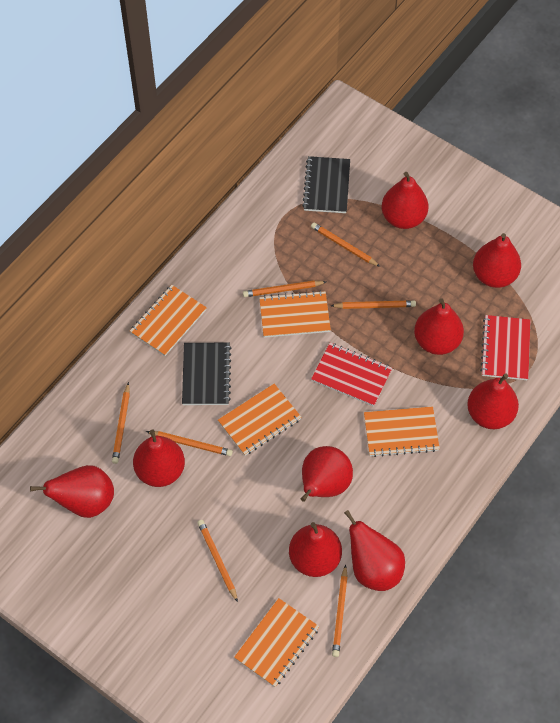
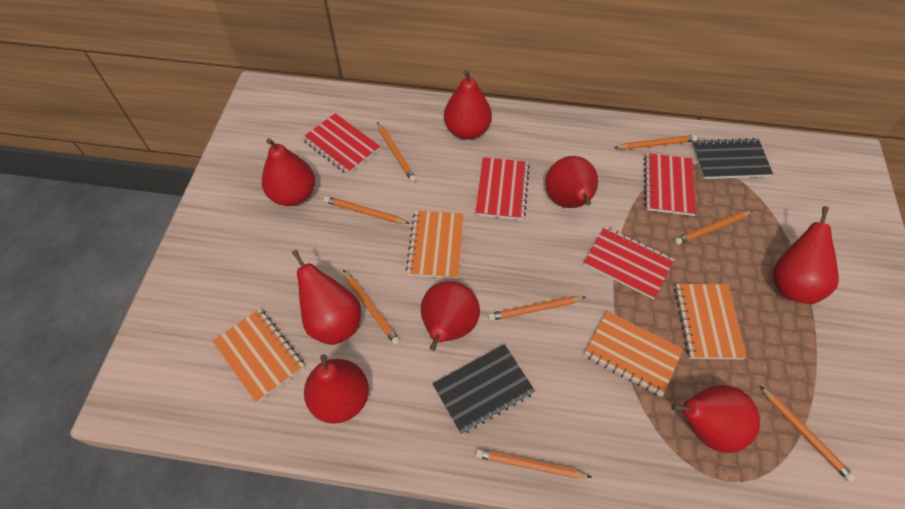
orange notebook: 5 -> 4
orange pencil: 7 -> 8
red notebook: 2 -> 4
red pear: 9 -> 8

